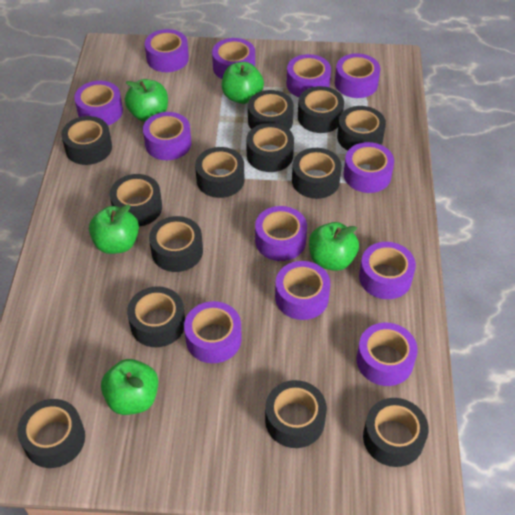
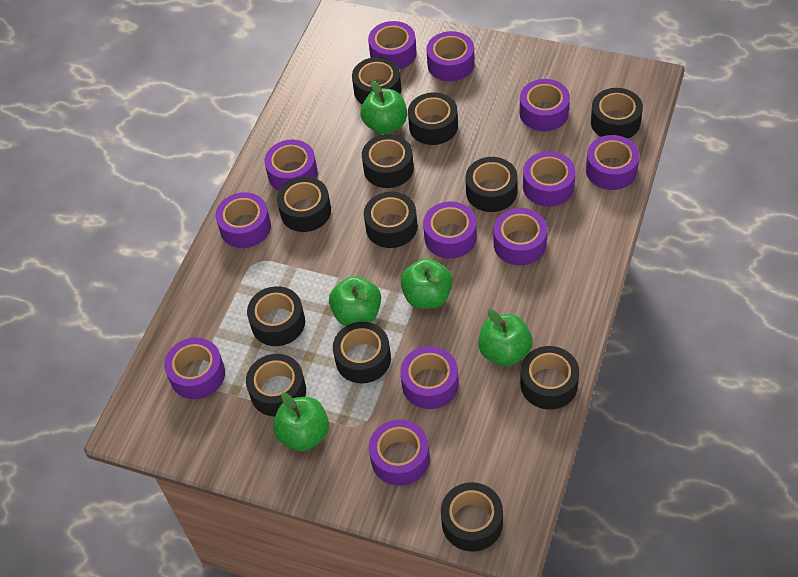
black tape: 13 -> 12

